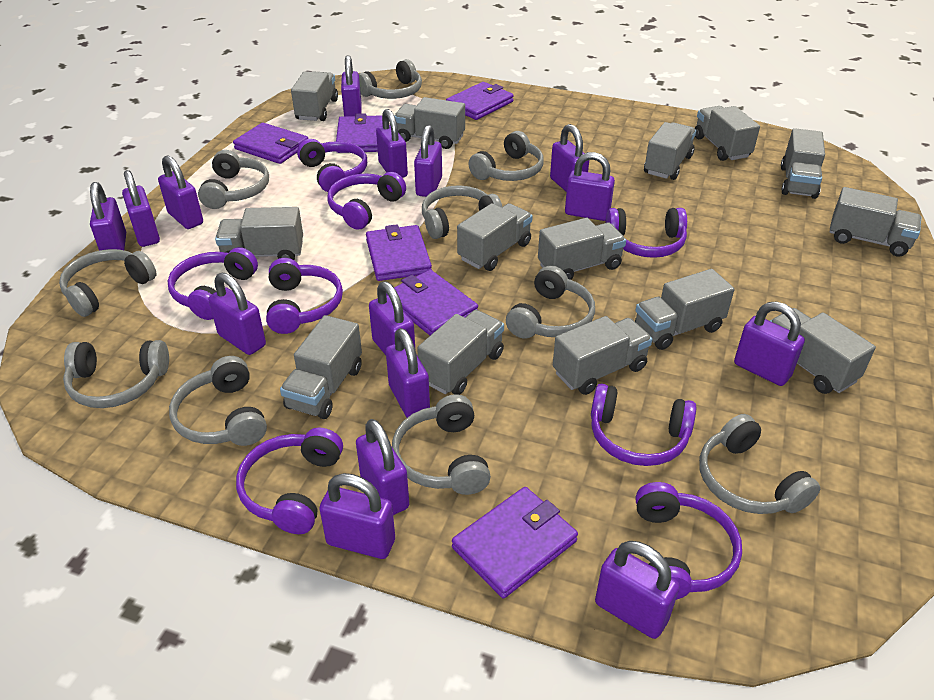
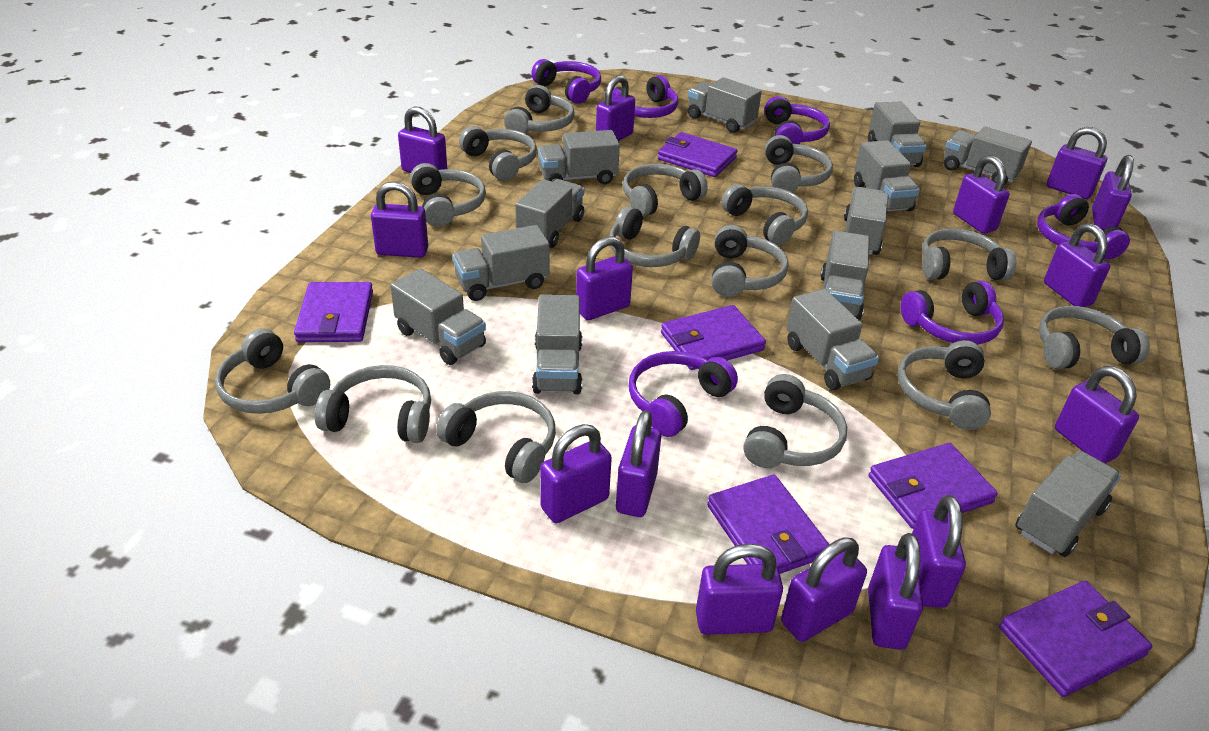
grey headphones: 10 -> 15
grey truck: 14 -> 13
purple headphones: 8 -> 6

